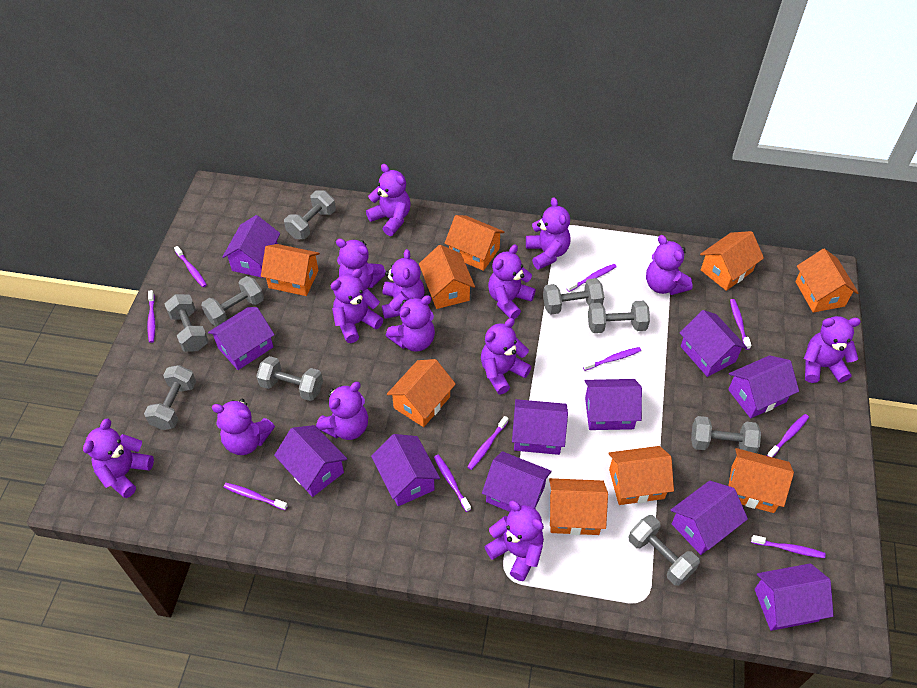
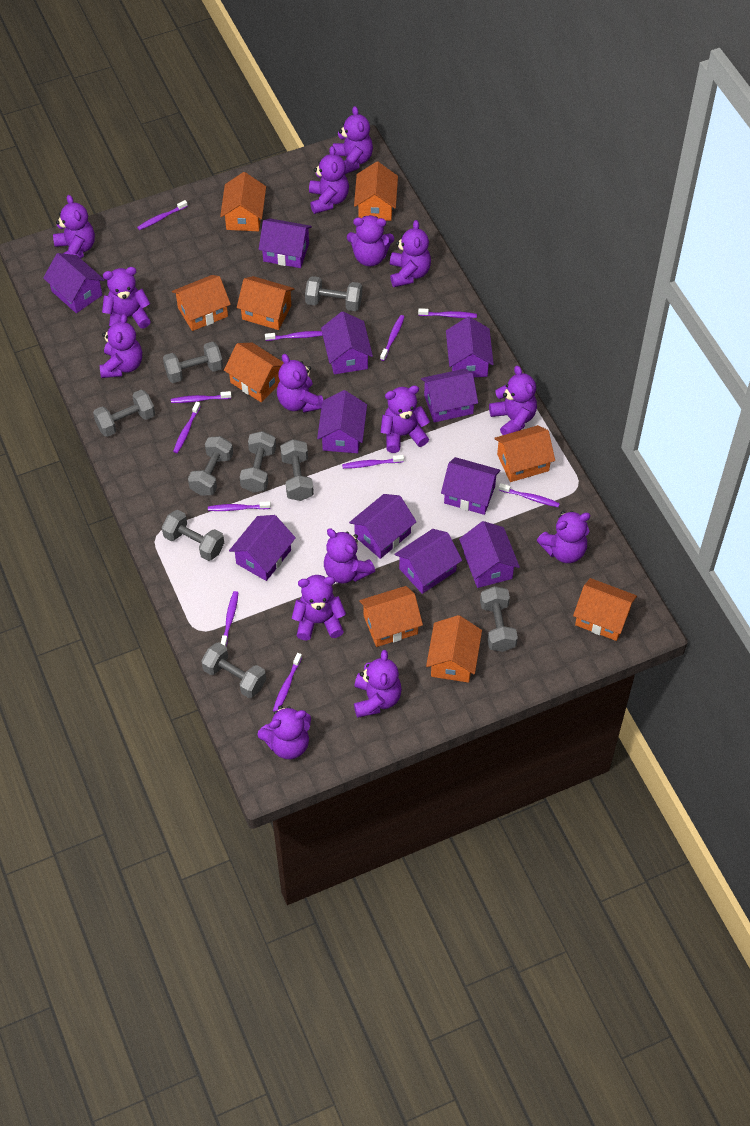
purple teddy bear: 14 -> 15
purple toothbrush: 10 -> 11

